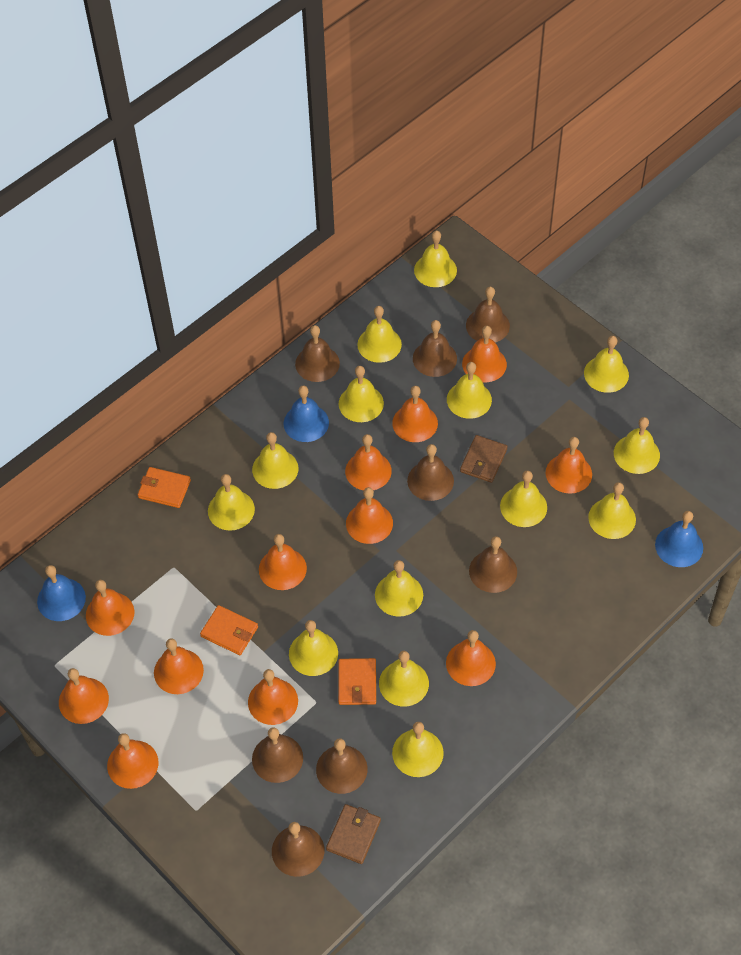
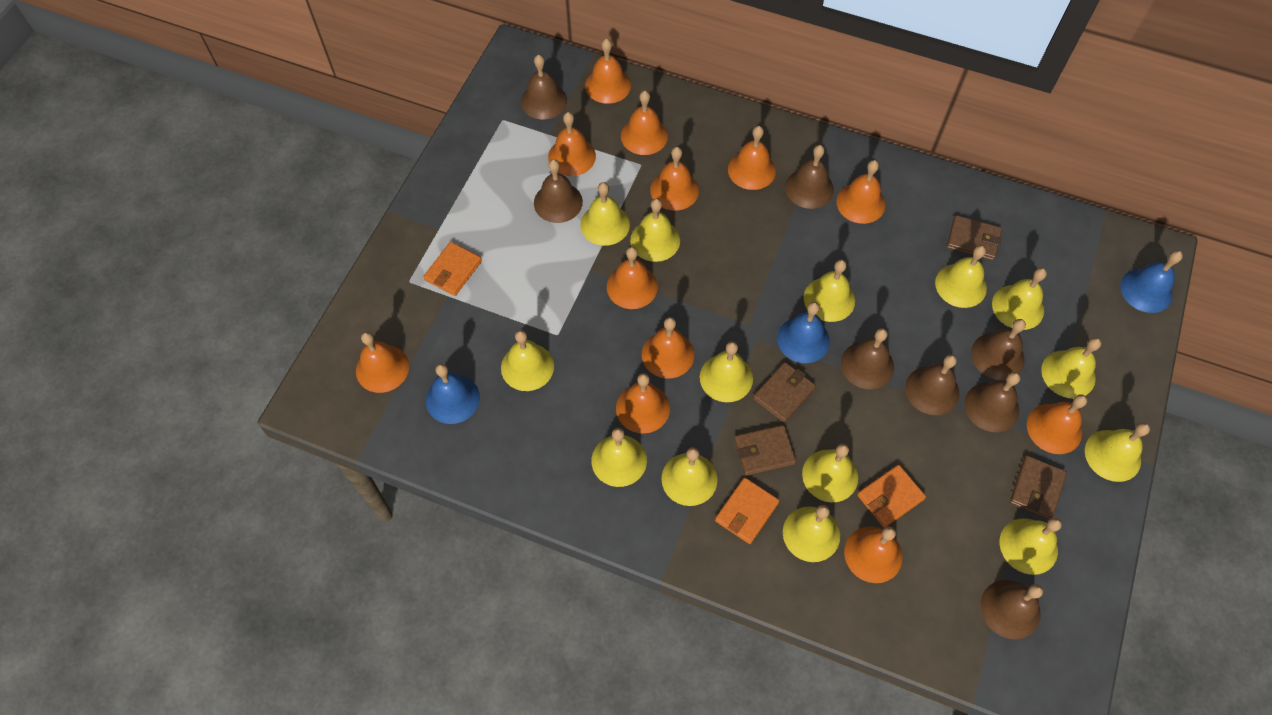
brown wallet: 2 -> 4

